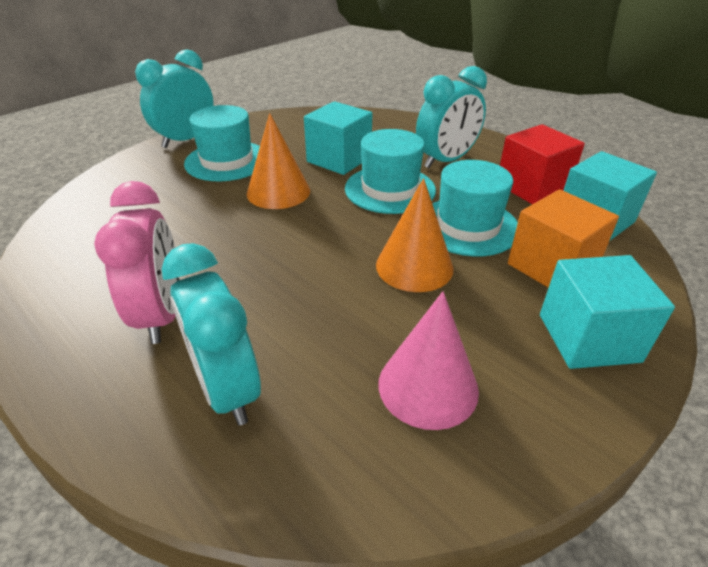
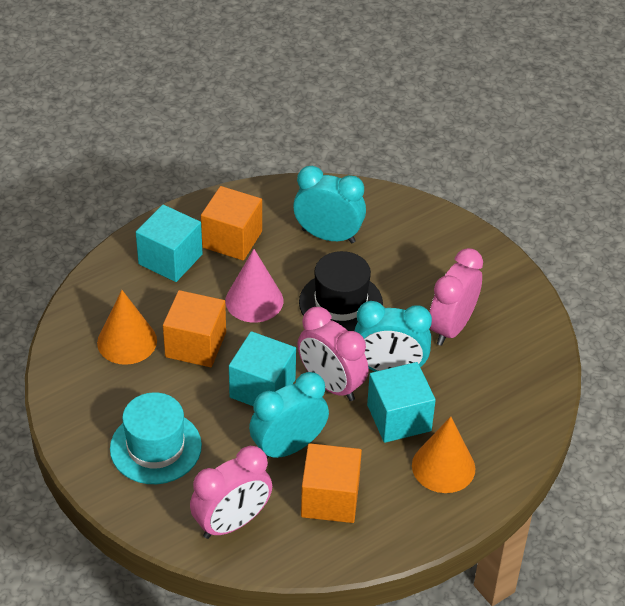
black hat: 0 -> 1
orange cube: 1 -> 3
pink clock: 1 -> 3
red cube: 1 -> 0
turquoise hat: 3 -> 1

